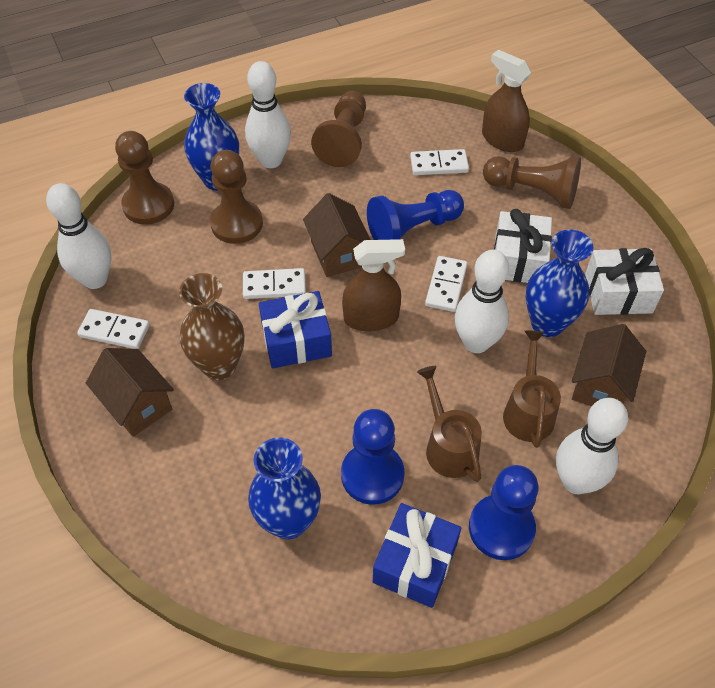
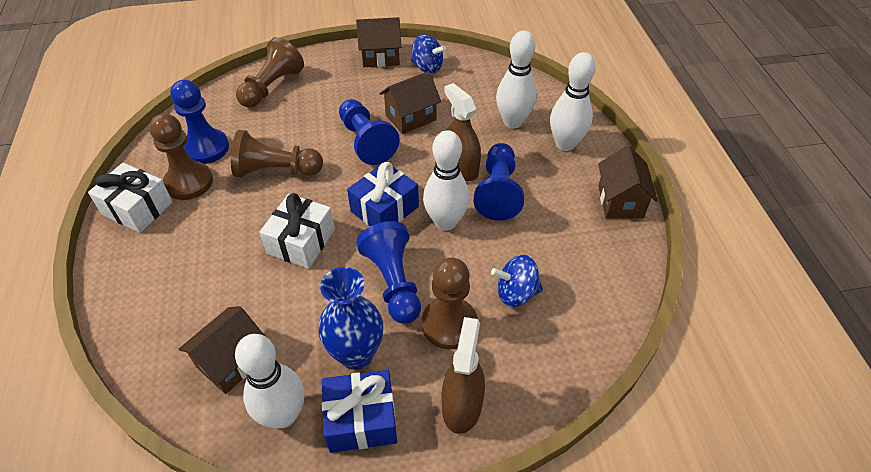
blue pawn: 3 -> 4
blue spinning top: 0 -> 2
blue vase: 3 -> 1
brown house: 3 -> 4
brown vase: 1 -> 0
brown watering can: 2 -> 0
white domino: 4 -> 0

